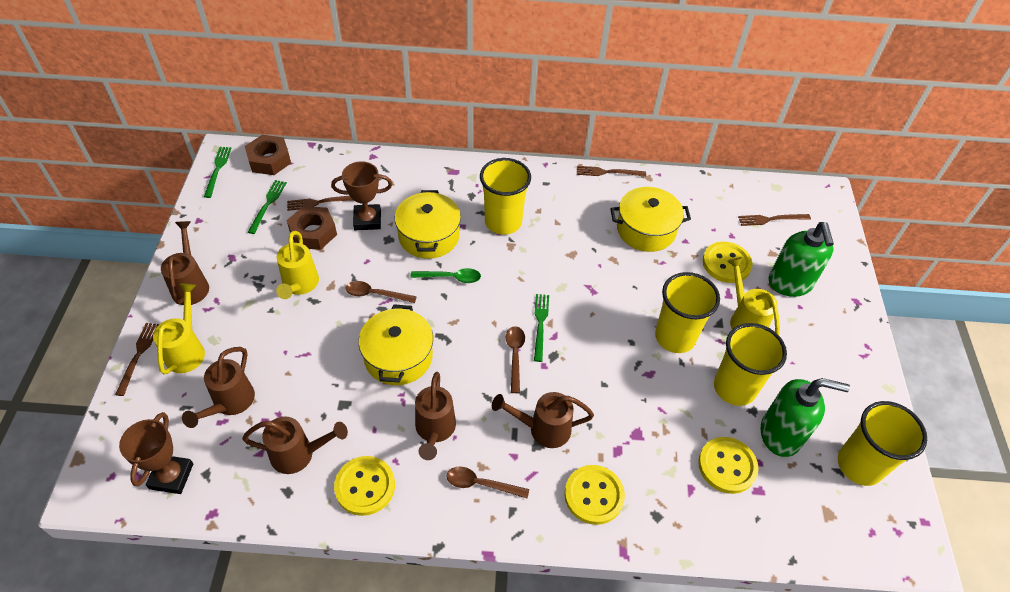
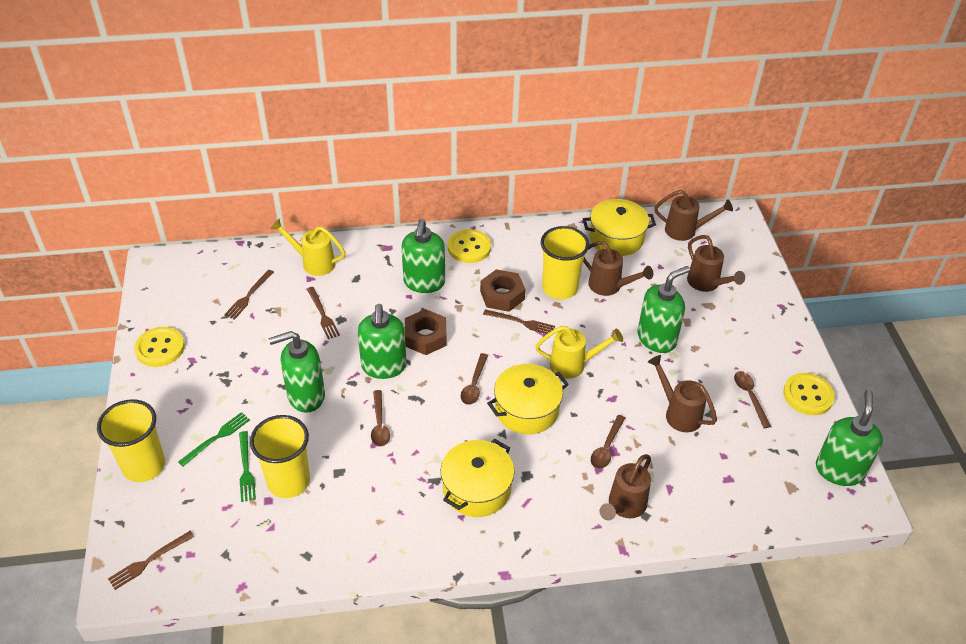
brown spoon: 3 -> 4
brown trophy: 2 -> 0
green fork: 3 -> 2
green soap dispenser: 2 -> 5
green spoon: 1 -> 0
yellow button: 4 -> 3
yellow cup: 4 -> 3
yellow watering can: 3 -> 2

